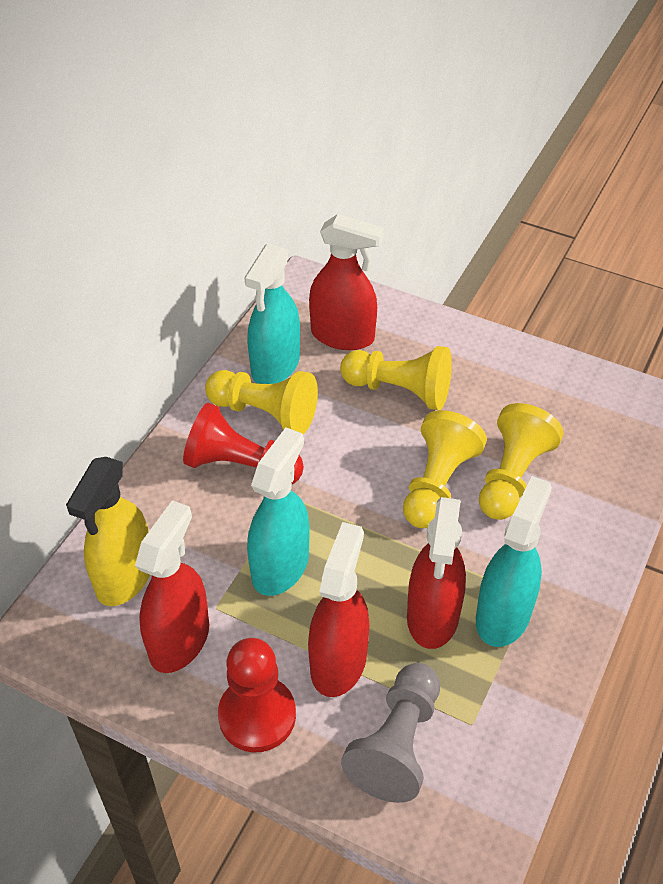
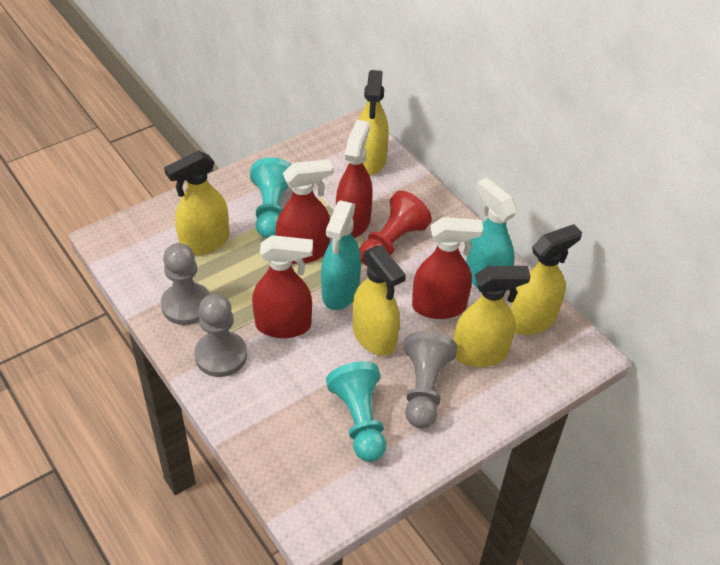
grey pawn: 1 -> 3
red pawn: 2 -> 1
turquoise pawn: 0 -> 2
turquoise spray bottle: 3 -> 2
yellow pawn: 4 -> 0
yellow spray bottle: 1 -> 5

